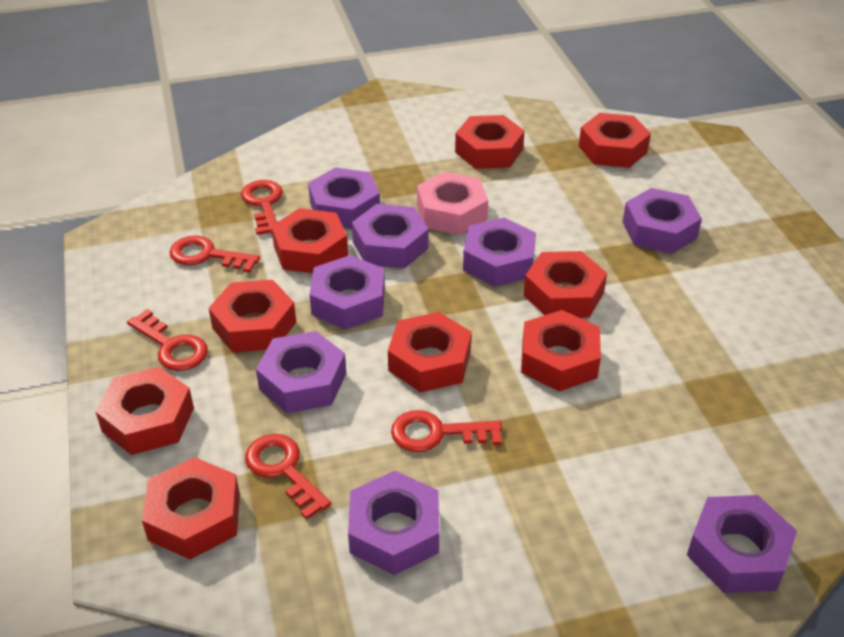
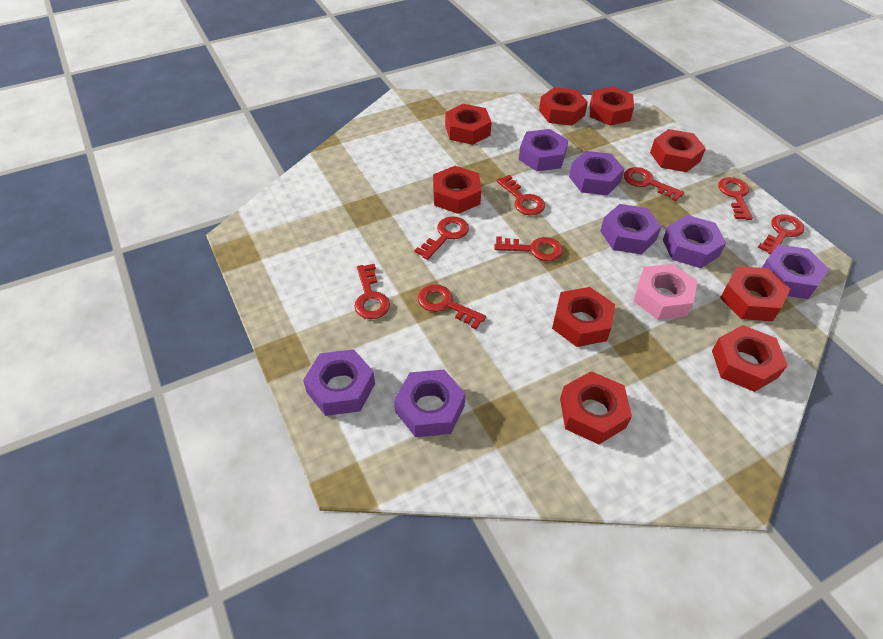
purple nut: 8 -> 7
red key: 5 -> 8

